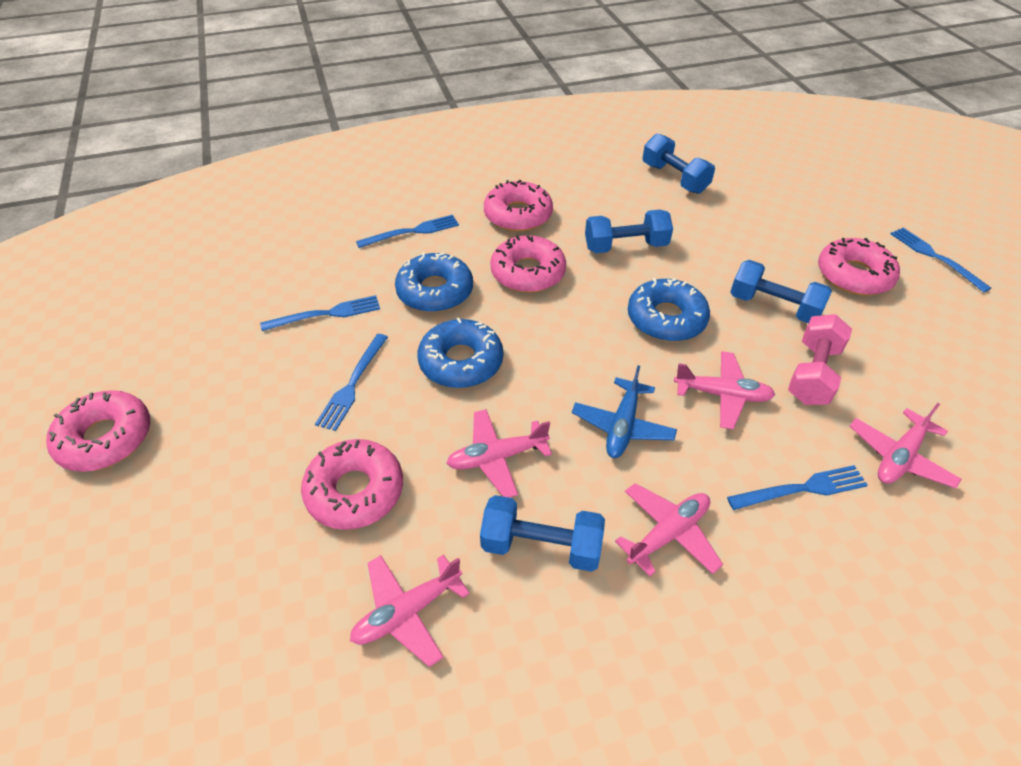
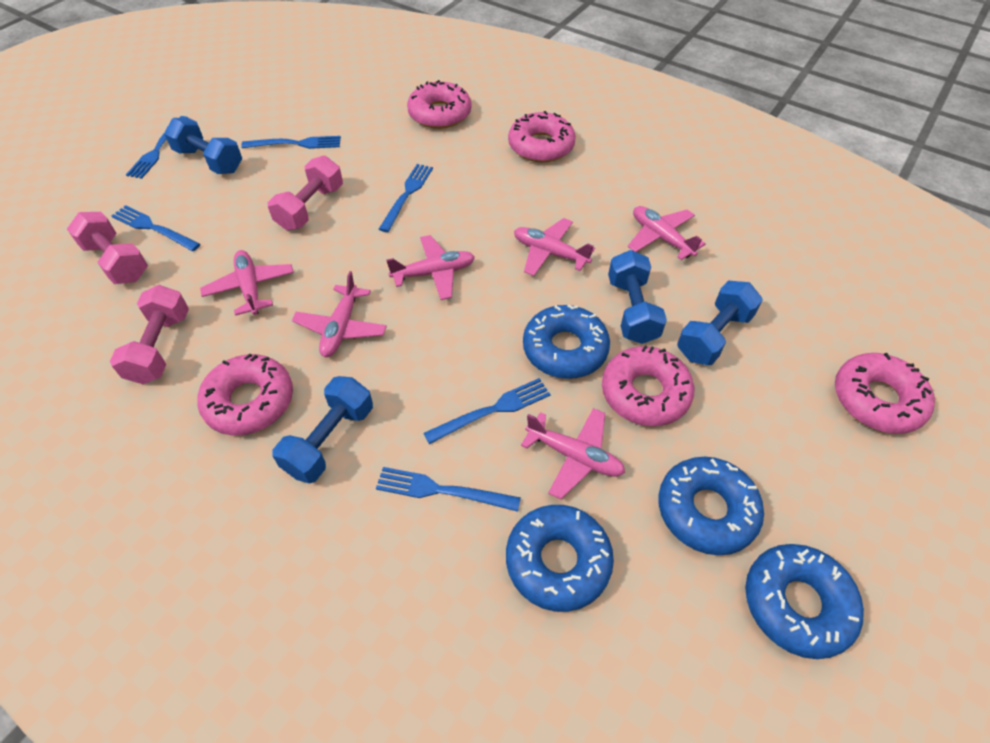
blue donut: 3 -> 4
blue fork: 5 -> 6
blue plane: 1 -> 0
pink dumbbell: 1 -> 3
pink plane: 5 -> 6

